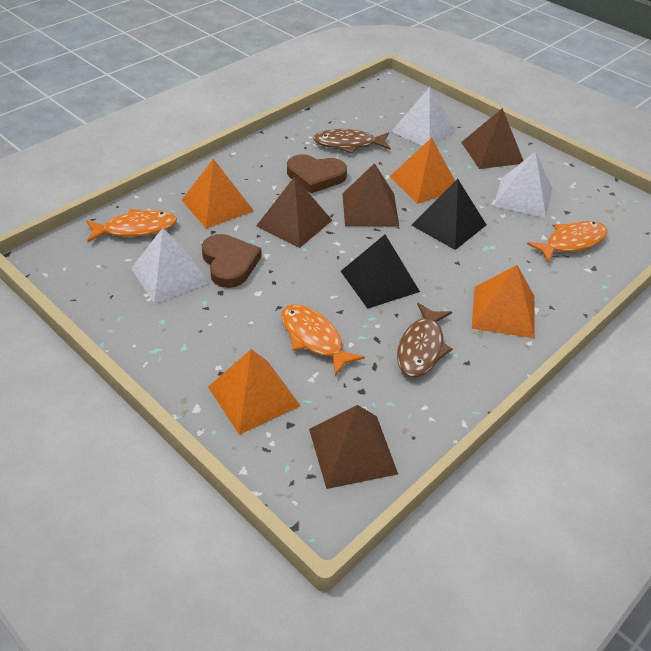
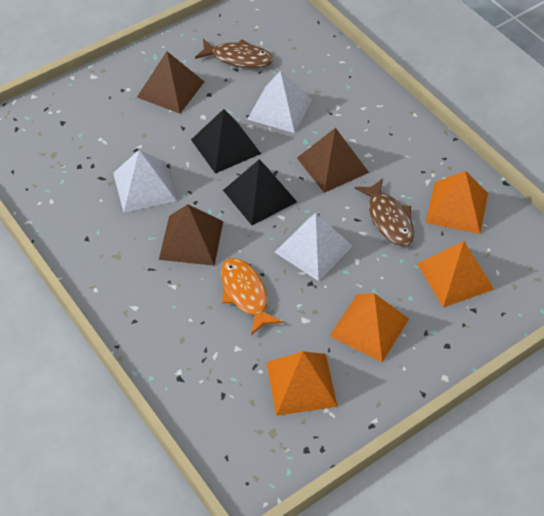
brown heart: 2 -> 0
brown pyramid: 4 -> 3
orange fish: 3 -> 1

